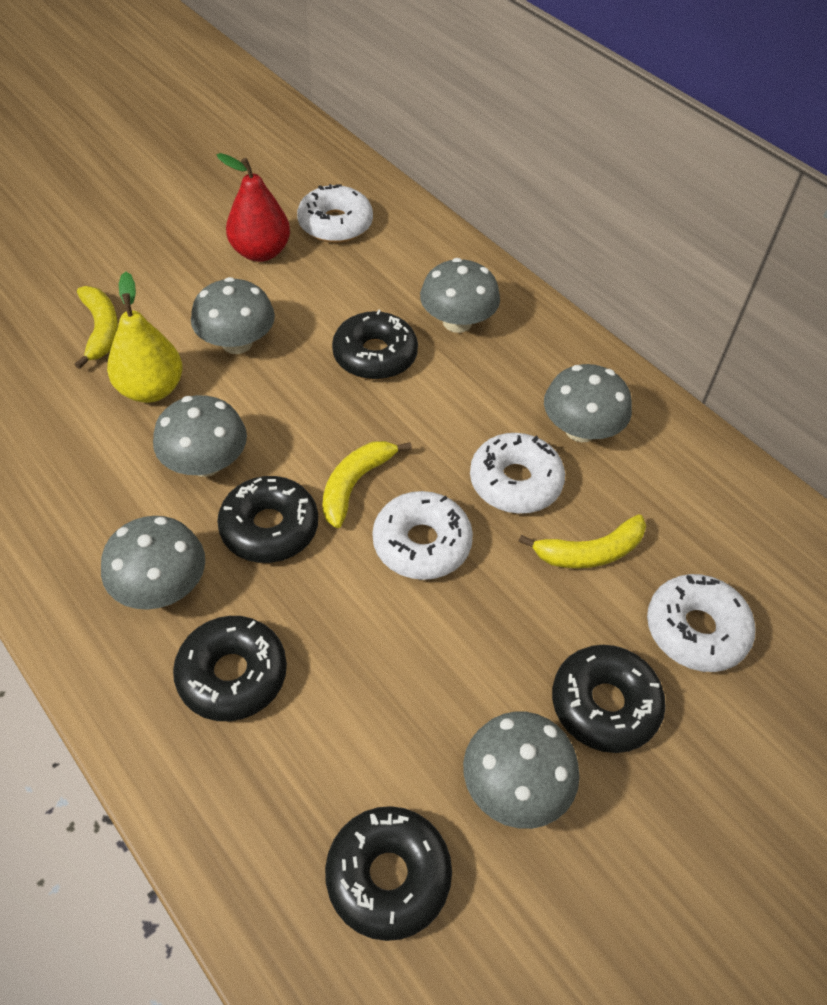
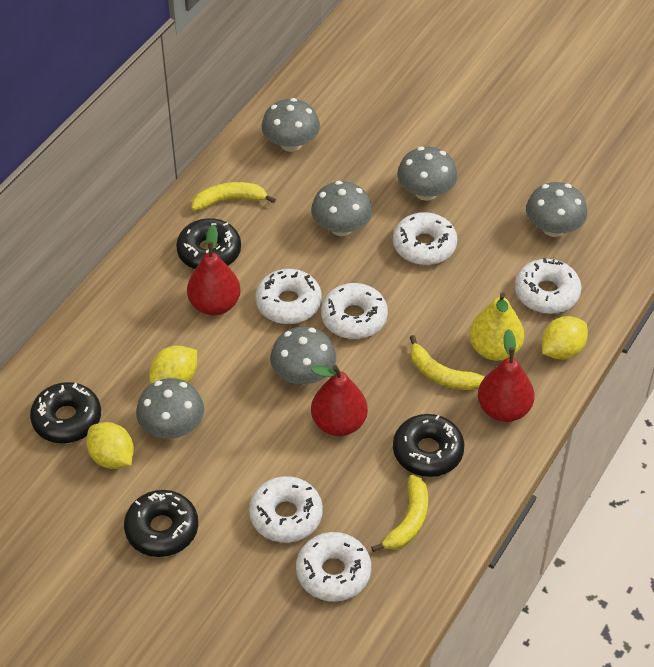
black donut: 5 -> 4
red pear: 1 -> 3
white donut: 4 -> 6
yellow lemon: 0 -> 3

